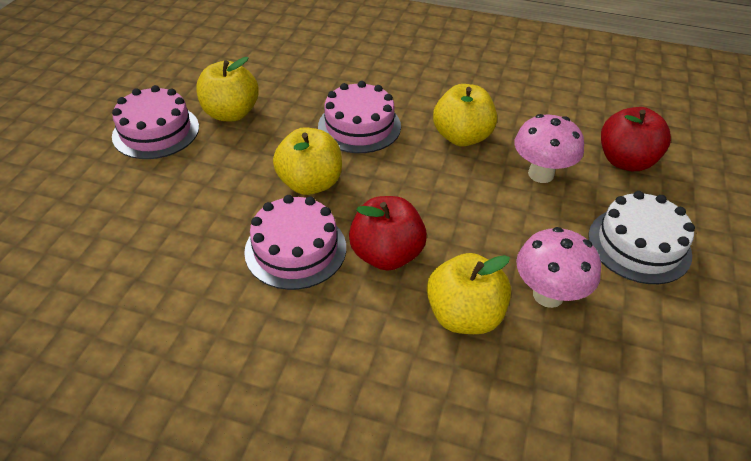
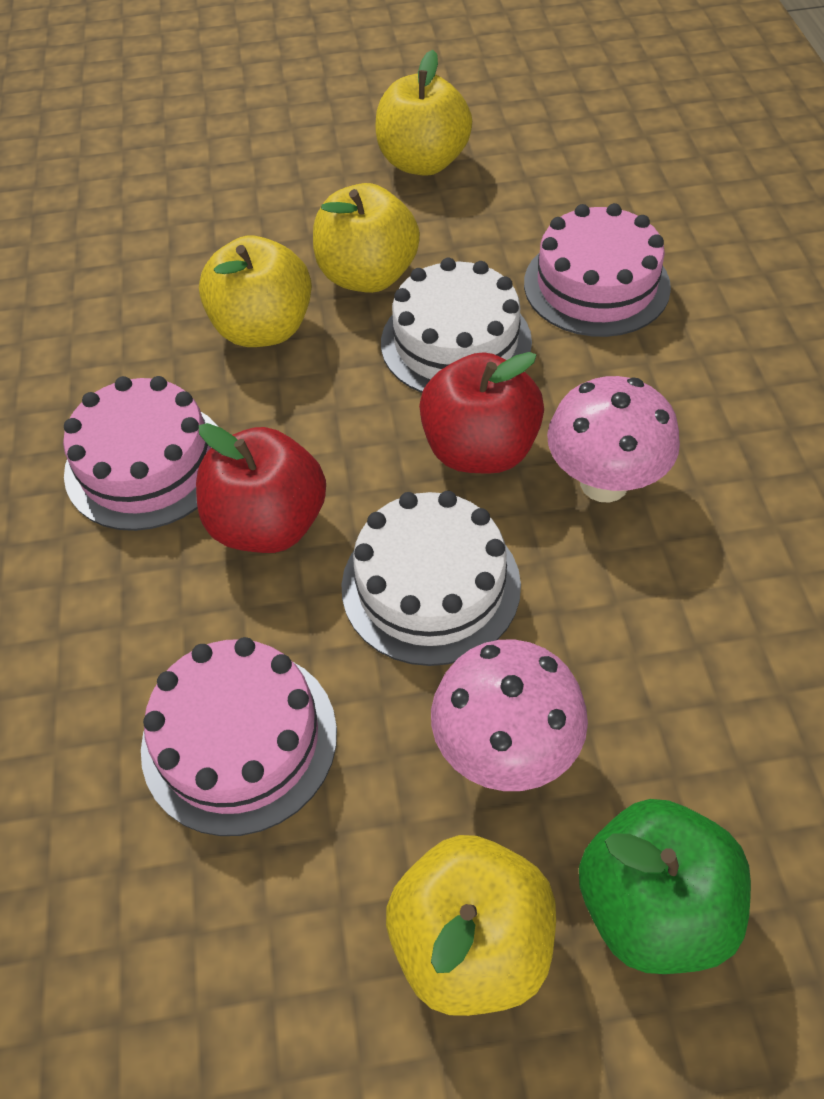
green apple: 0 -> 1
white cake: 1 -> 2

